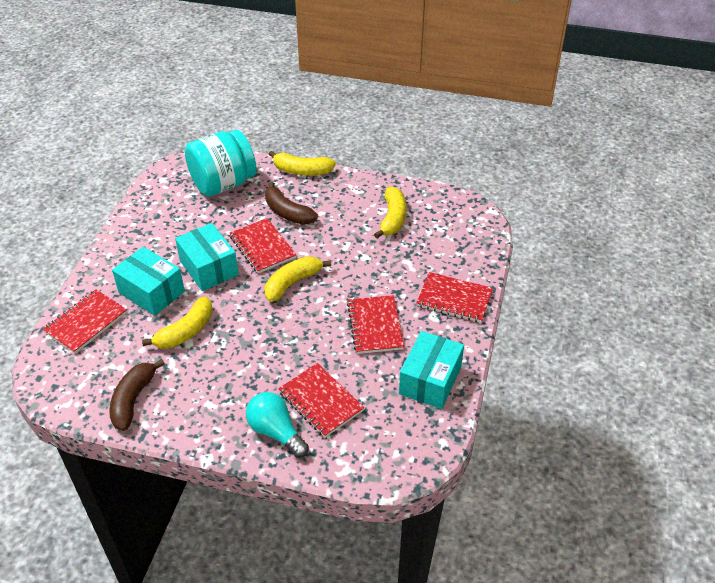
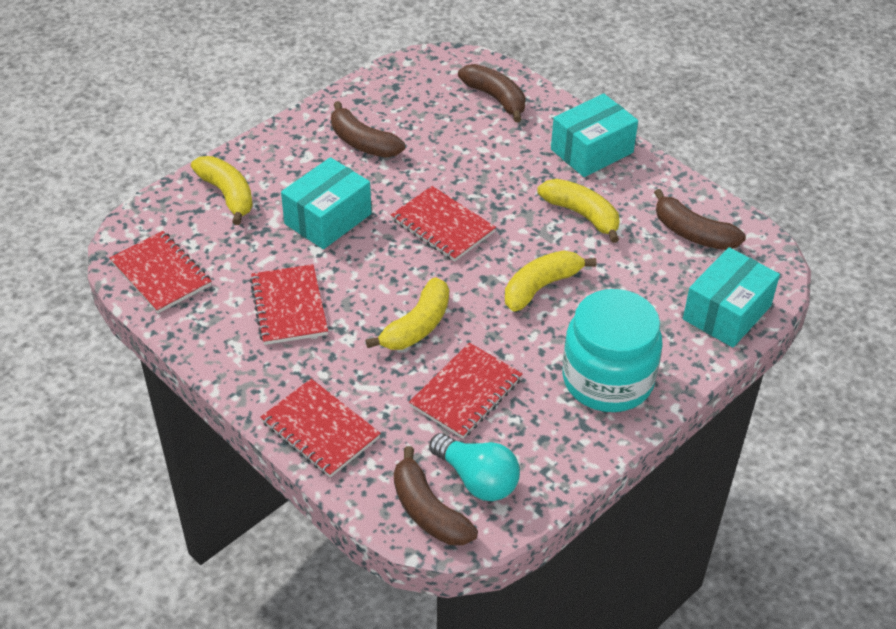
brown banana: 2 -> 4

